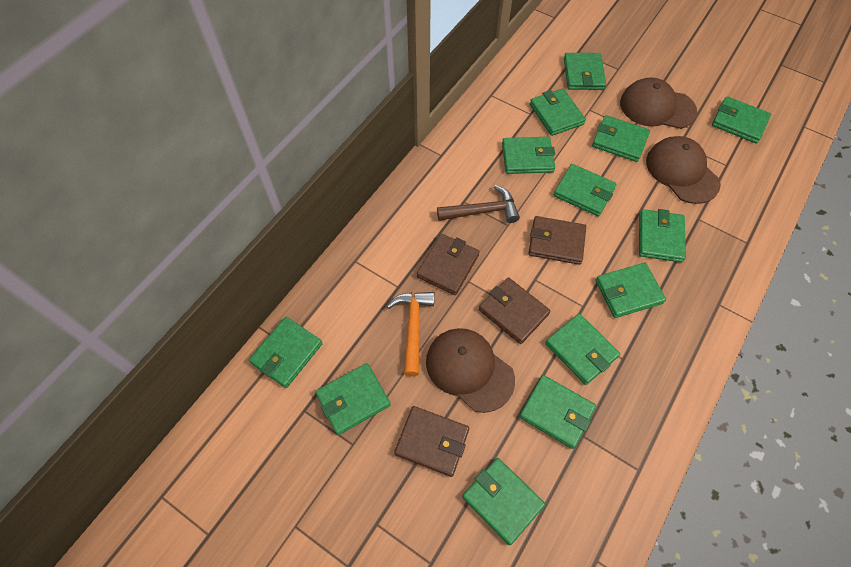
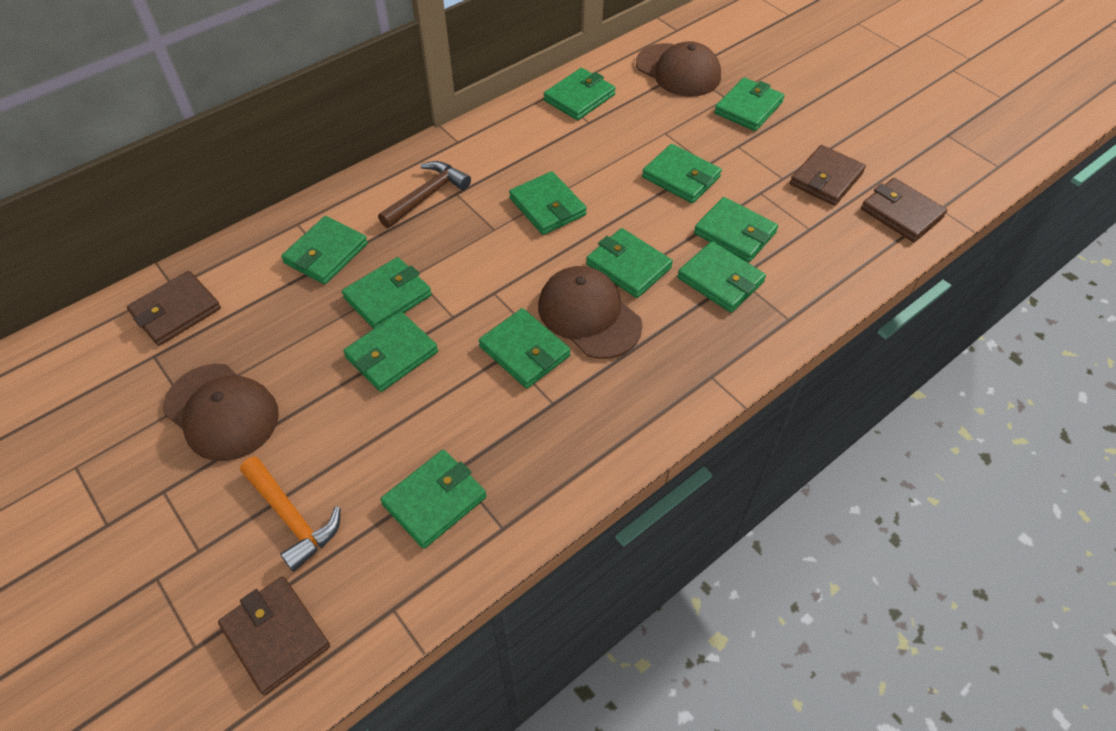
green wallet: 13 -> 12

